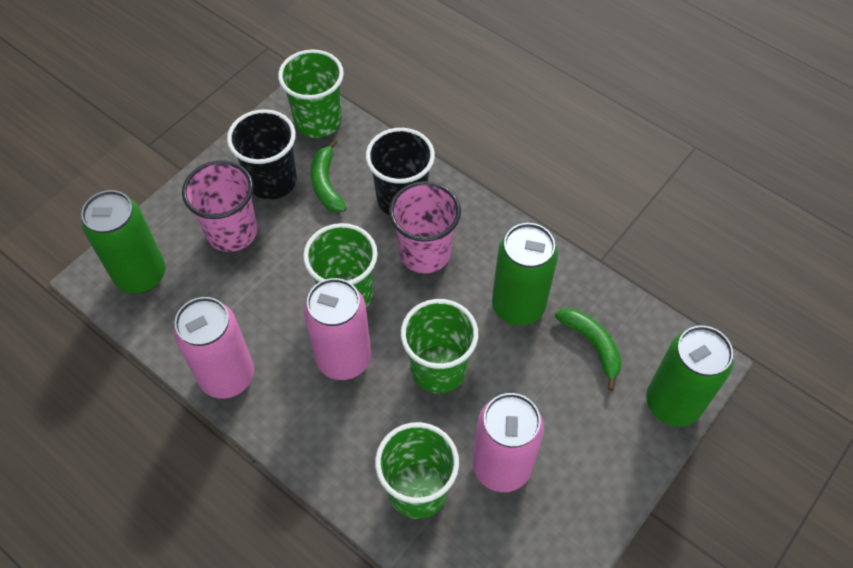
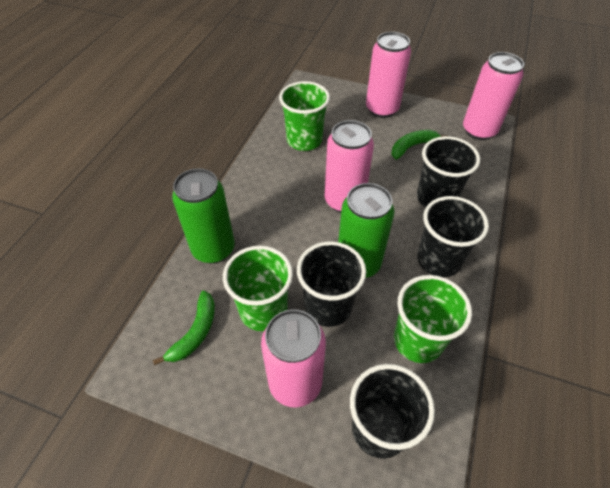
black cup: 2 -> 4
green can: 3 -> 2
green cup: 4 -> 3
pink can: 3 -> 4
pink cup: 2 -> 0

